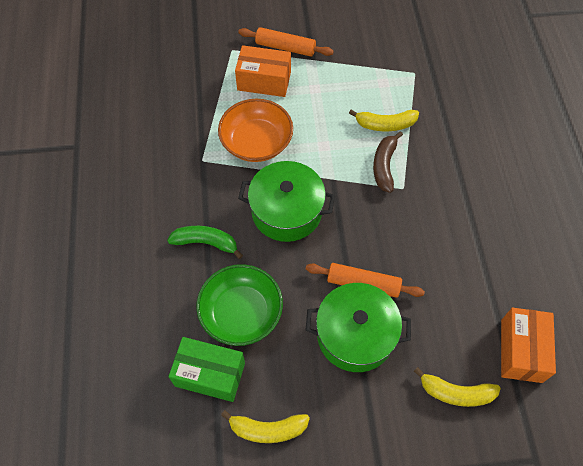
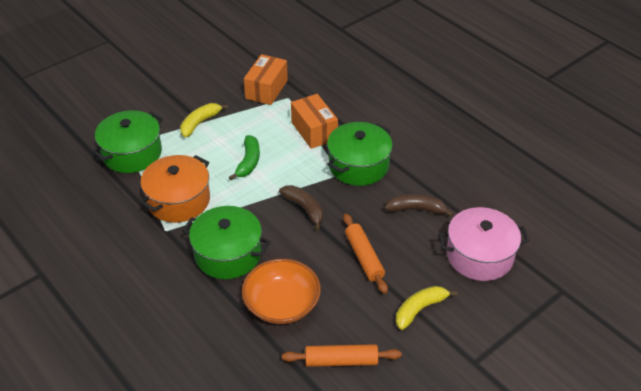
brown banana: 1 -> 2
green bowl: 1 -> 0
green box: 1 -> 0
green pot: 2 -> 3
orange pot: 0 -> 1
pink pot: 0 -> 1
yellow banana: 3 -> 2

